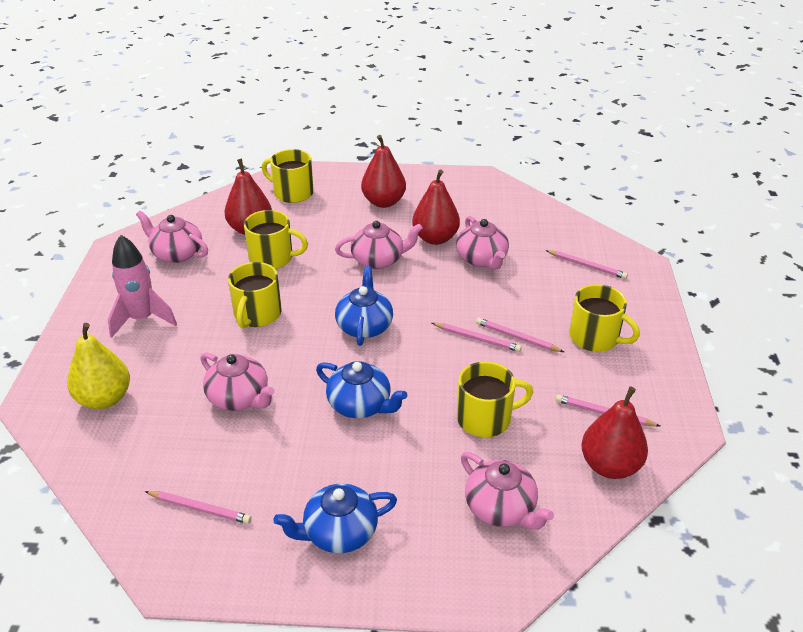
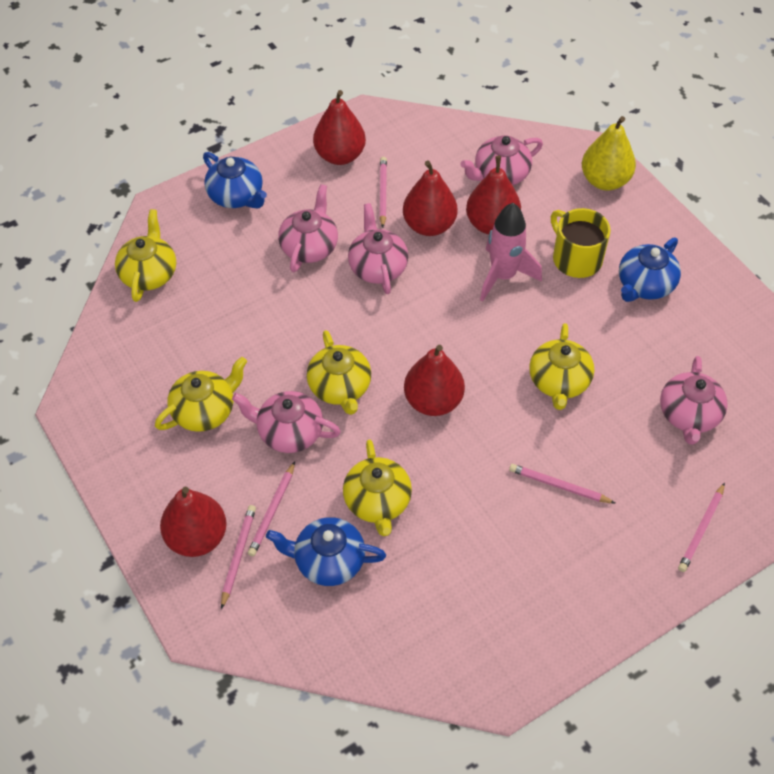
red pear: 4 -> 5
yellow mug: 5 -> 1
yellow teapot: 0 -> 5

